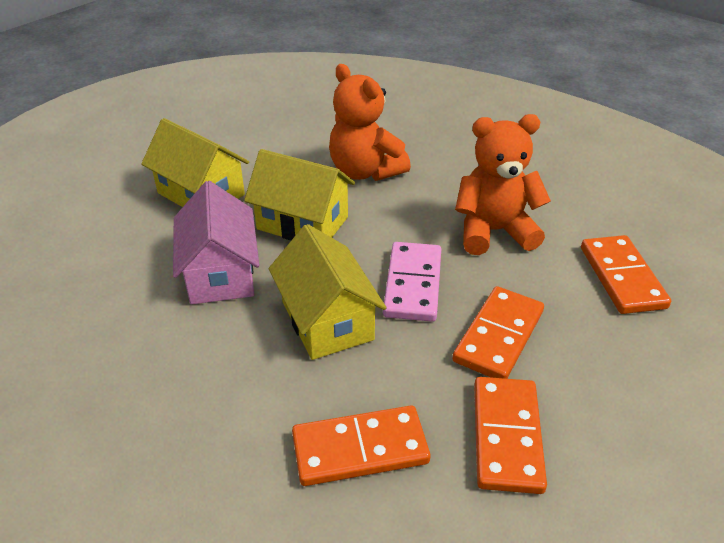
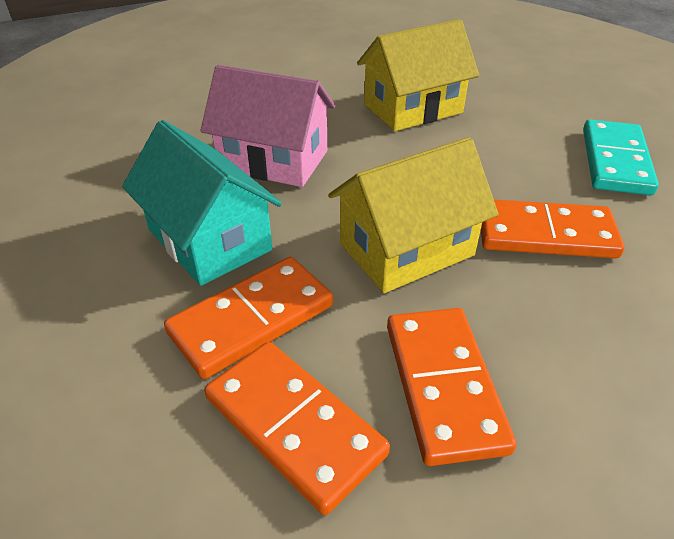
orange teddy bear: 2 -> 0
pink domino: 1 -> 0
turquoise domino: 0 -> 1
turquoise house: 0 -> 1
yellow house: 3 -> 2

